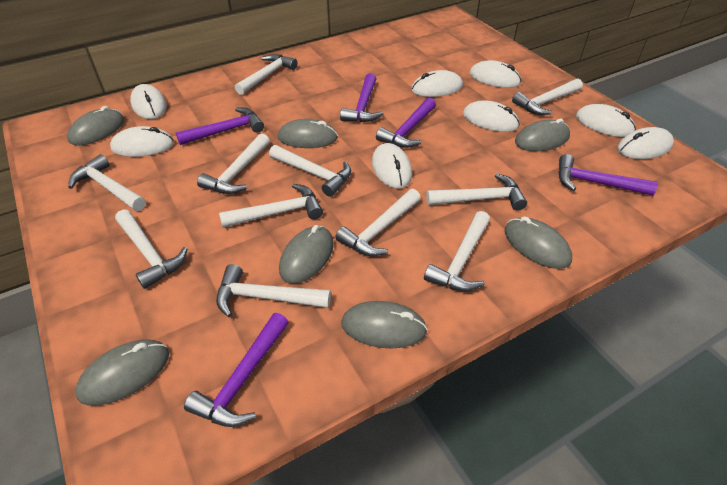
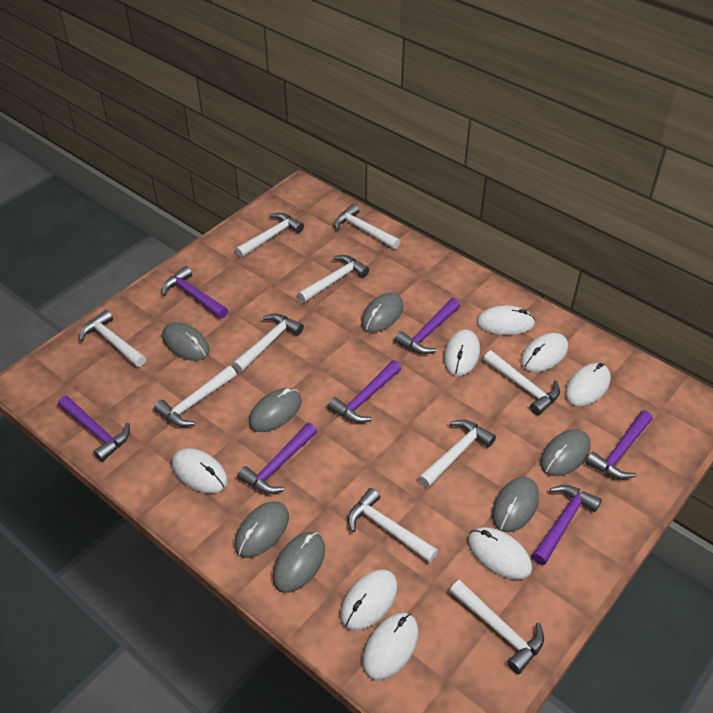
purple hammer: 5 -> 7
white hammer: 11 -> 10

